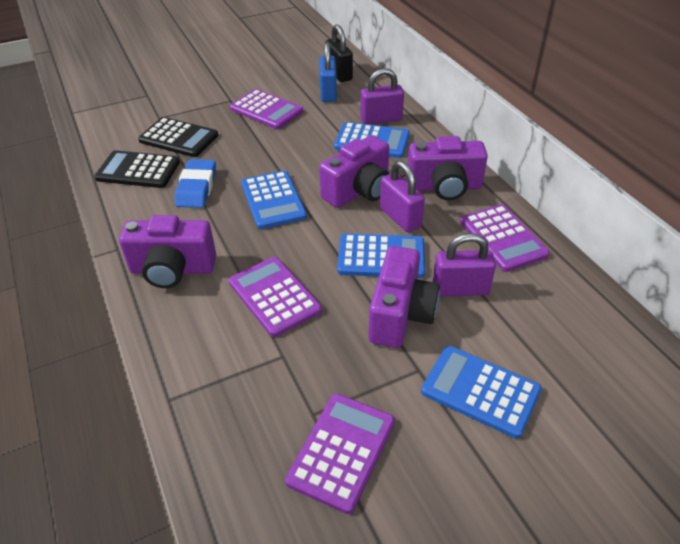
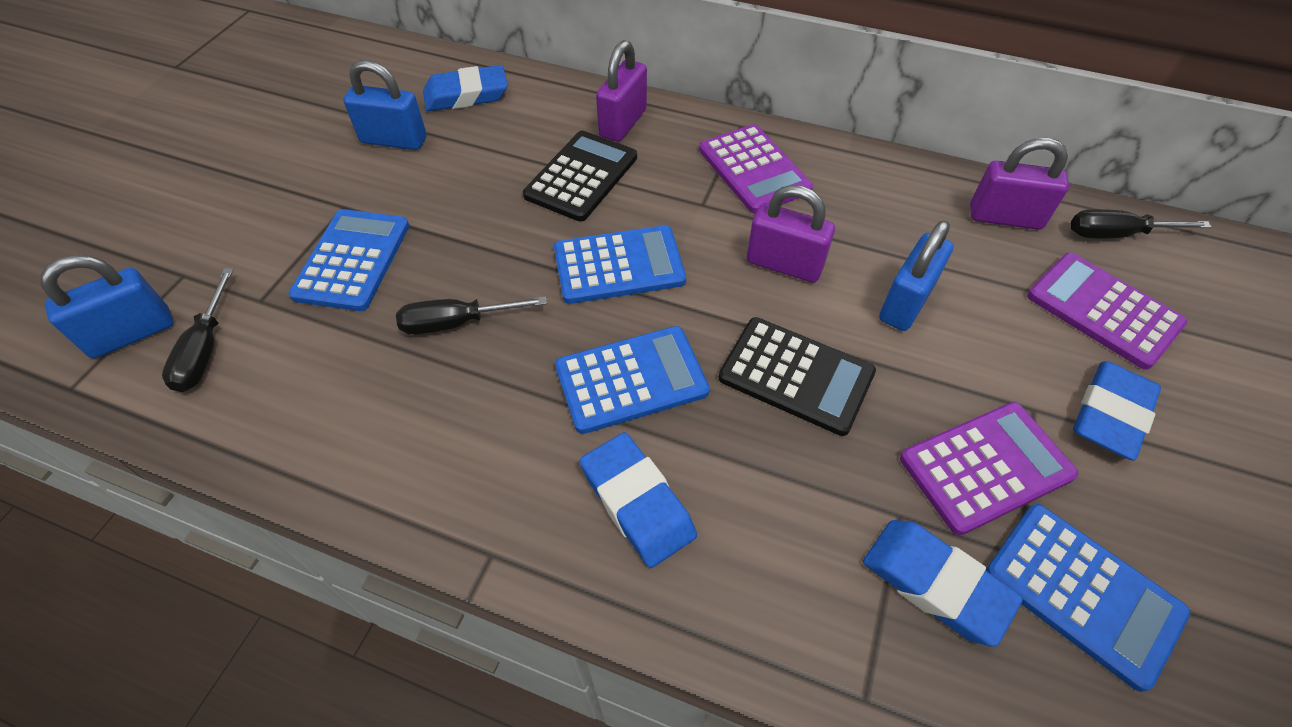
black padlock: 1 -> 0
black screwdriver: 0 -> 3
blue eraser: 1 -> 4
blue padlock: 1 -> 3
purple calculator: 4 -> 3
purple camera: 4 -> 0

